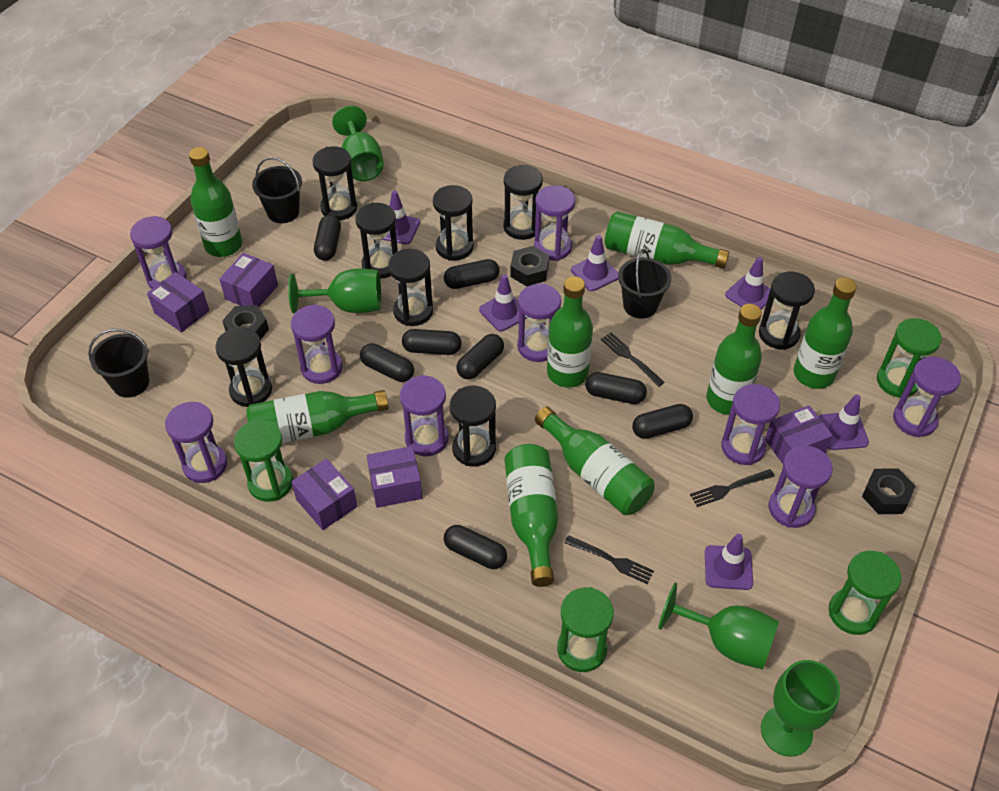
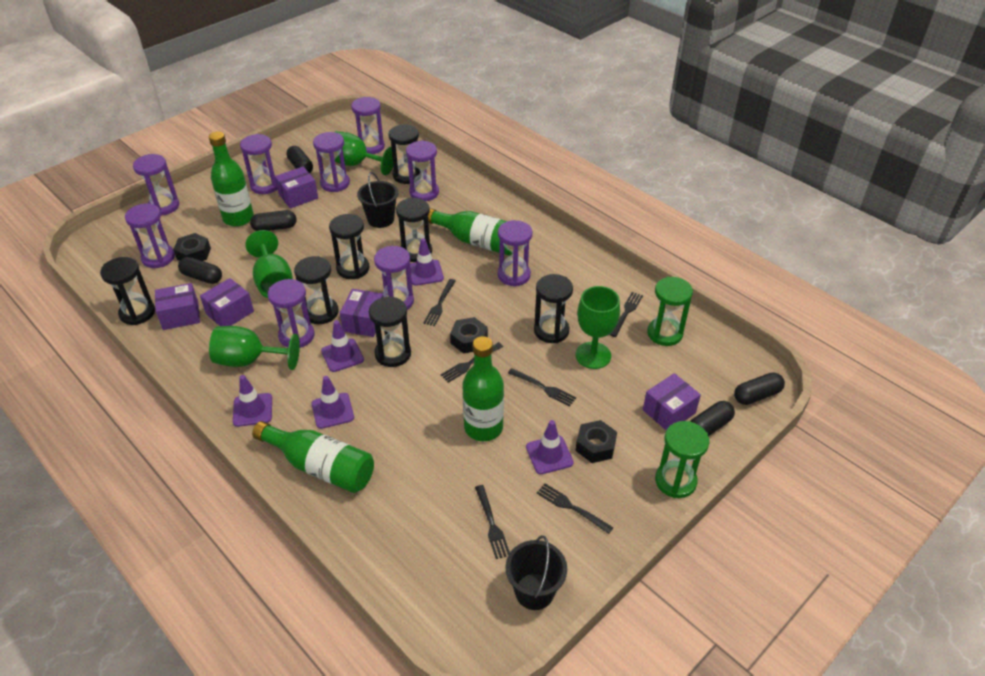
black bucket: 3 -> 2
black capsule: 8 -> 5
black fork: 3 -> 6
black hourglass: 8 -> 7
green bottle: 8 -> 4
green hourglass: 4 -> 2
purple traffic cone: 6 -> 5

